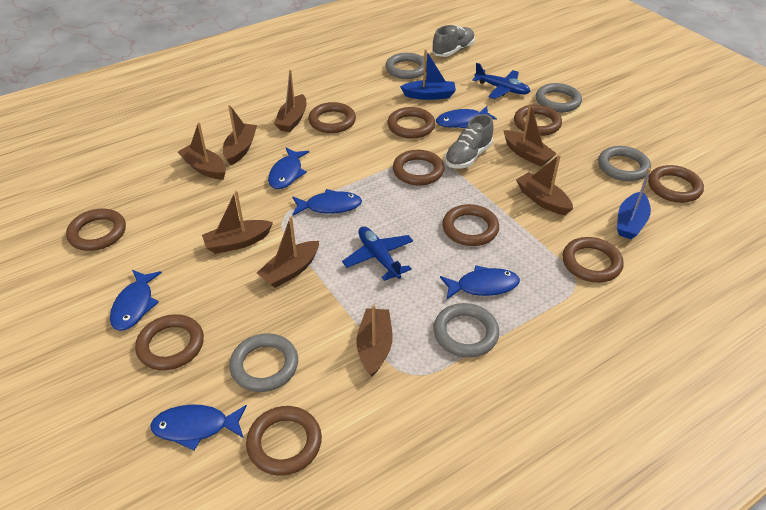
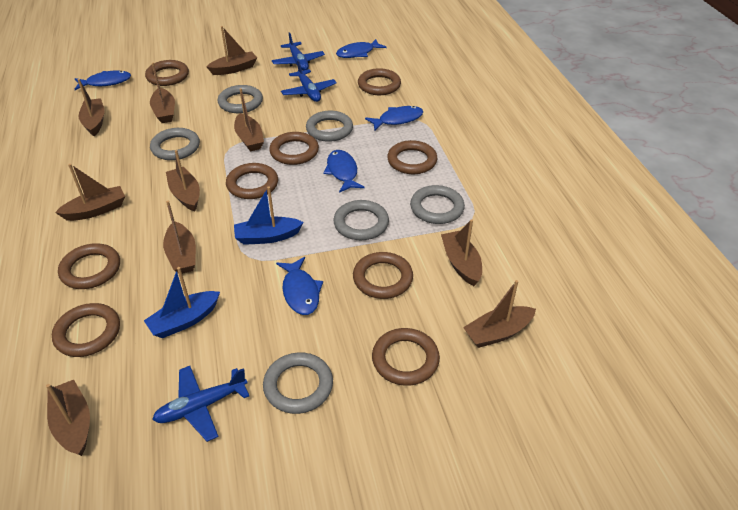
blue fish: 6 -> 5
blue plane: 2 -> 3
brown boat: 8 -> 10
brown ring: 10 -> 9
grey ring: 5 -> 6
grey shoe: 2 -> 0

